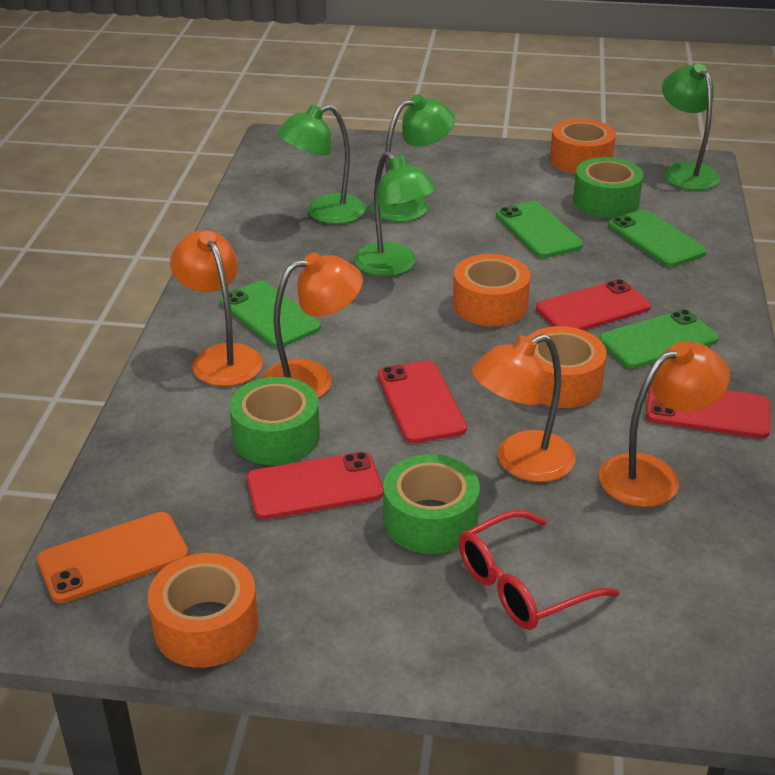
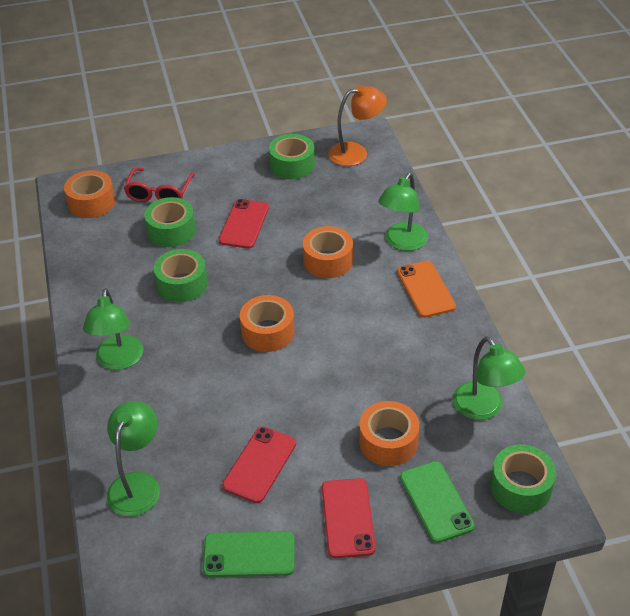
green phone: 4 -> 2
green tape: 3 -> 4
orange lamp: 4 -> 1
red phone: 4 -> 3

